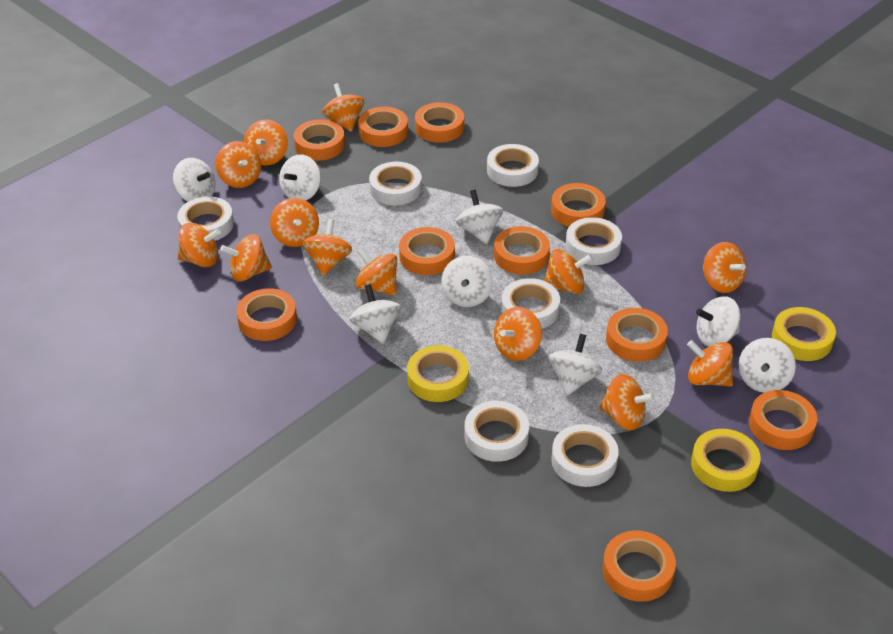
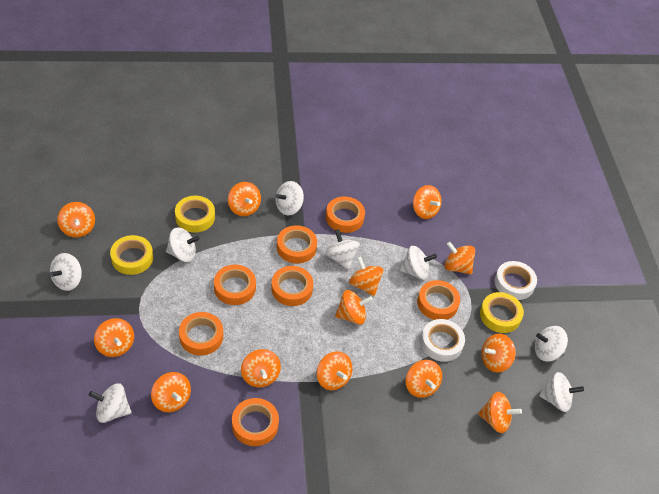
orange tape: 10 -> 7
white tape: 7 -> 2

